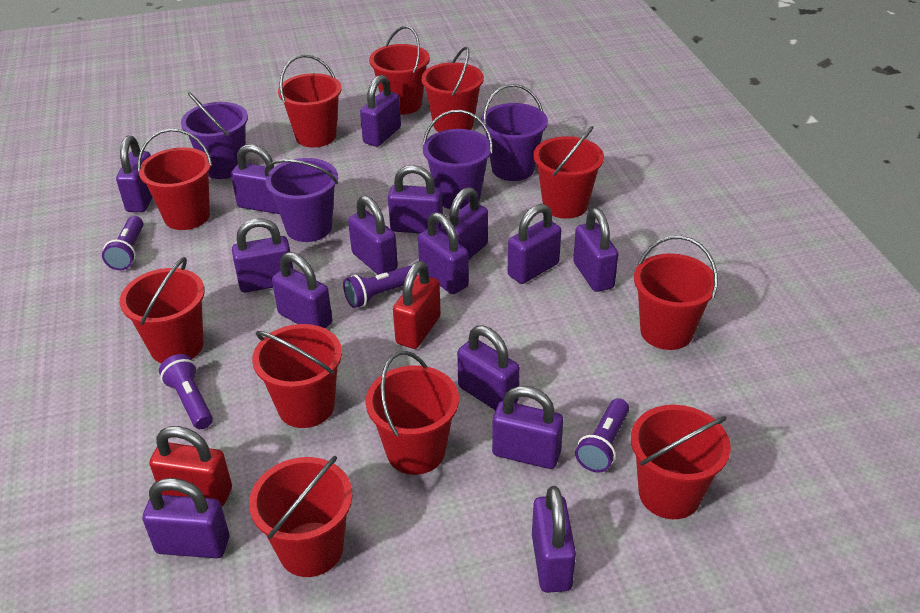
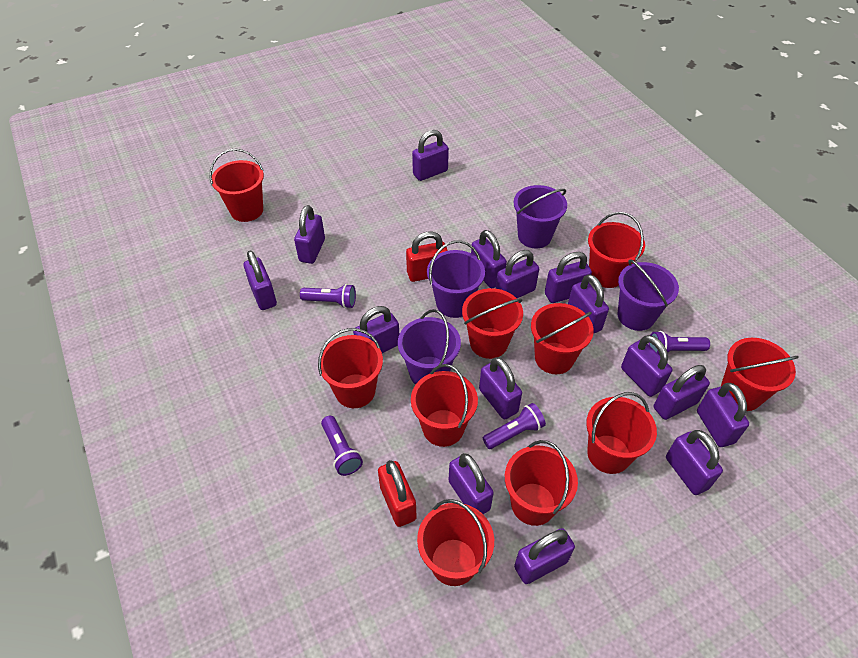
red bucket: 11 -> 10

